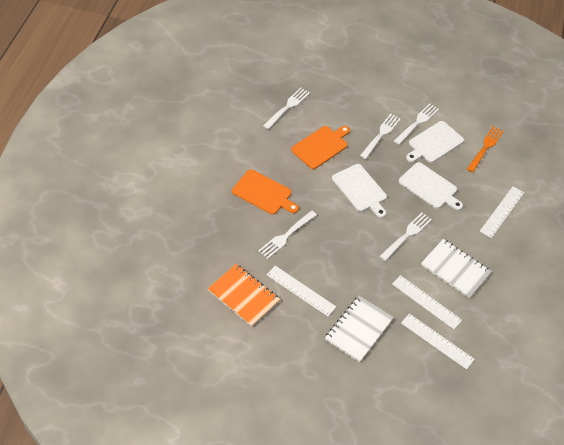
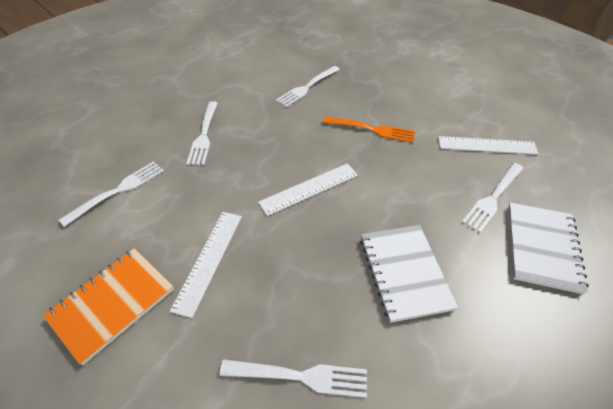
orange cutting board: 2 -> 0
white cutting board: 3 -> 0
white ruler: 4 -> 3

